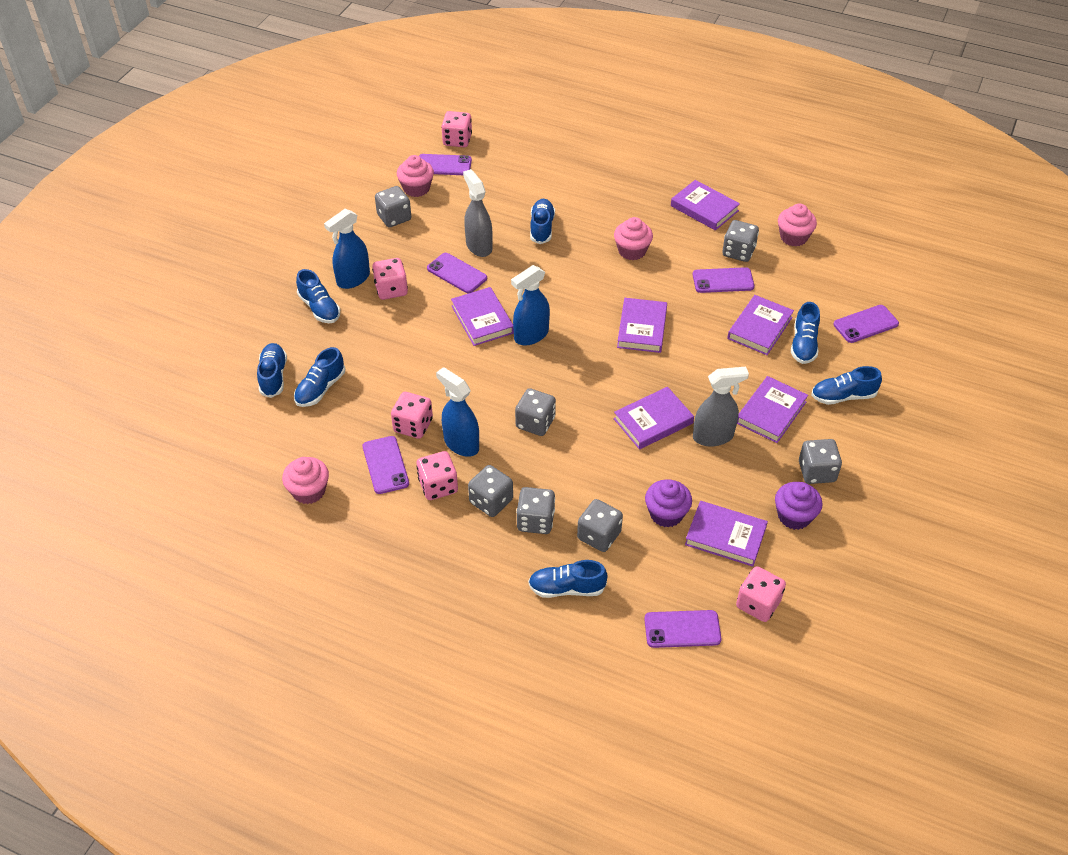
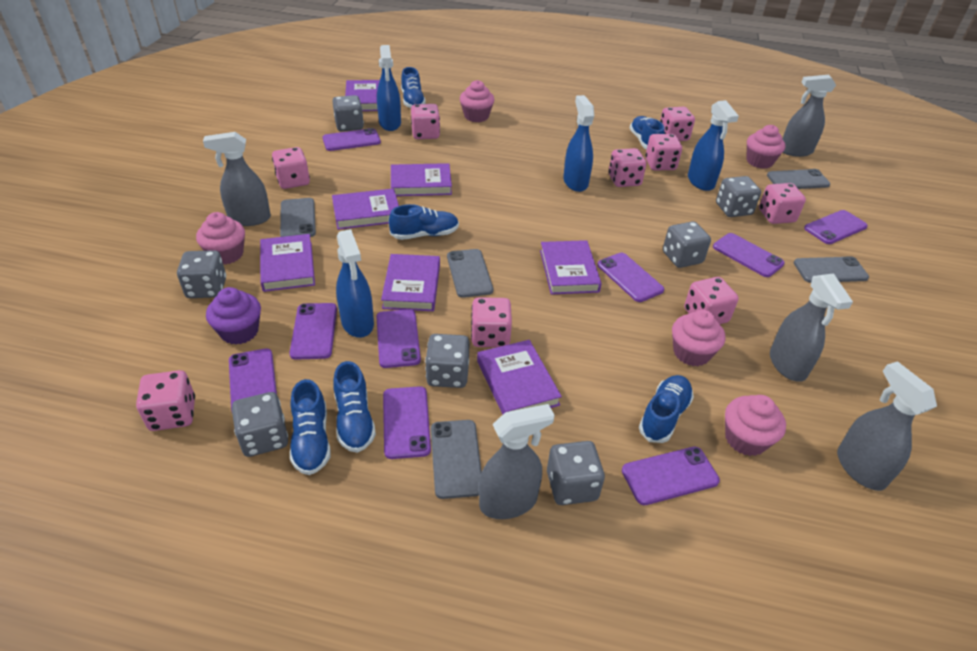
blue shoe: 7 -> 6
blue spray bottle: 3 -> 4
grey phone: 0 -> 5
grey spray bottle: 2 -> 5
pink cupcake: 4 -> 5
pink dice: 5 -> 9
purple cupcake: 2 -> 1
purple phone: 6 -> 9

